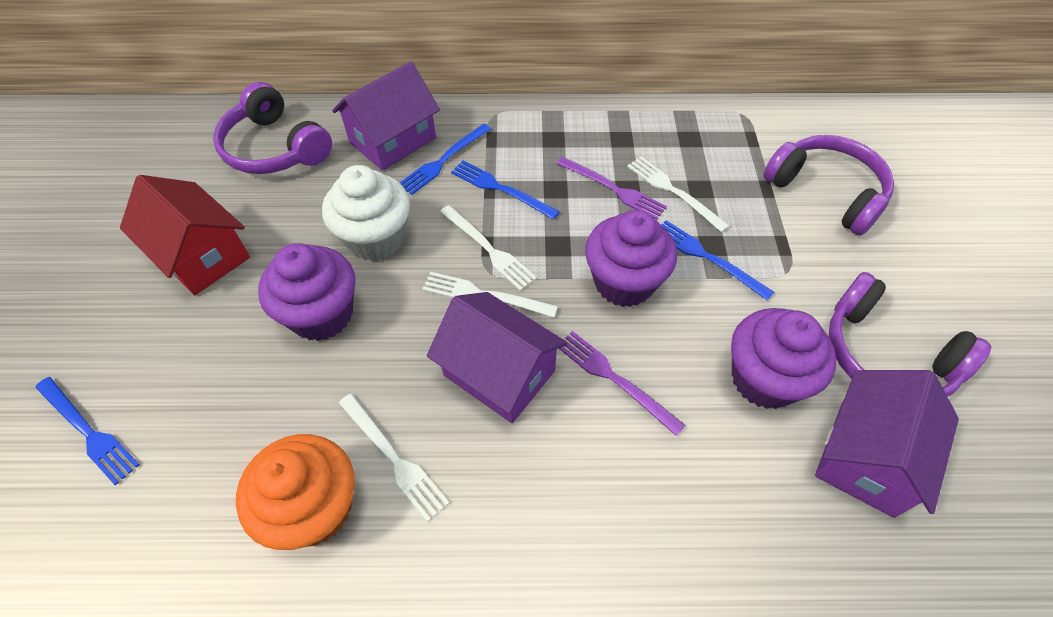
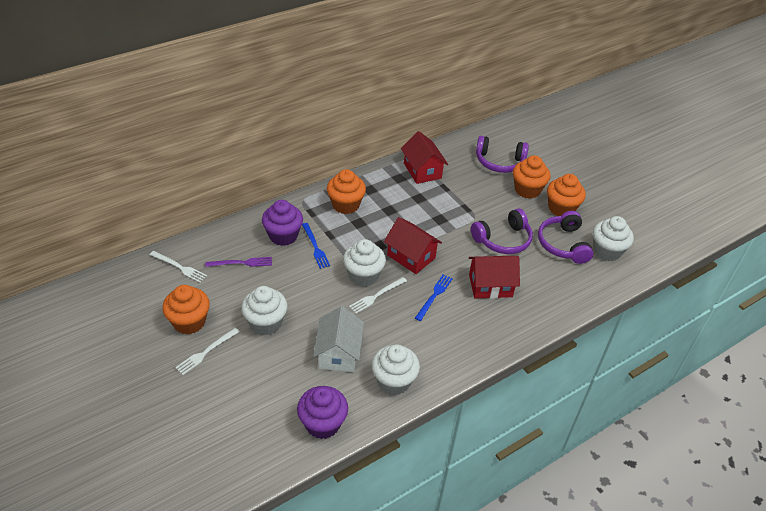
blue fork: 4 -> 2
orange cupcake: 1 -> 4
purple cupcake: 3 -> 2
purple fork: 2 -> 1
purple house: 3 -> 0
red house: 1 -> 3
white cupcake: 1 -> 4
white fork: 4 -> 3
white house: 0 -> 1

